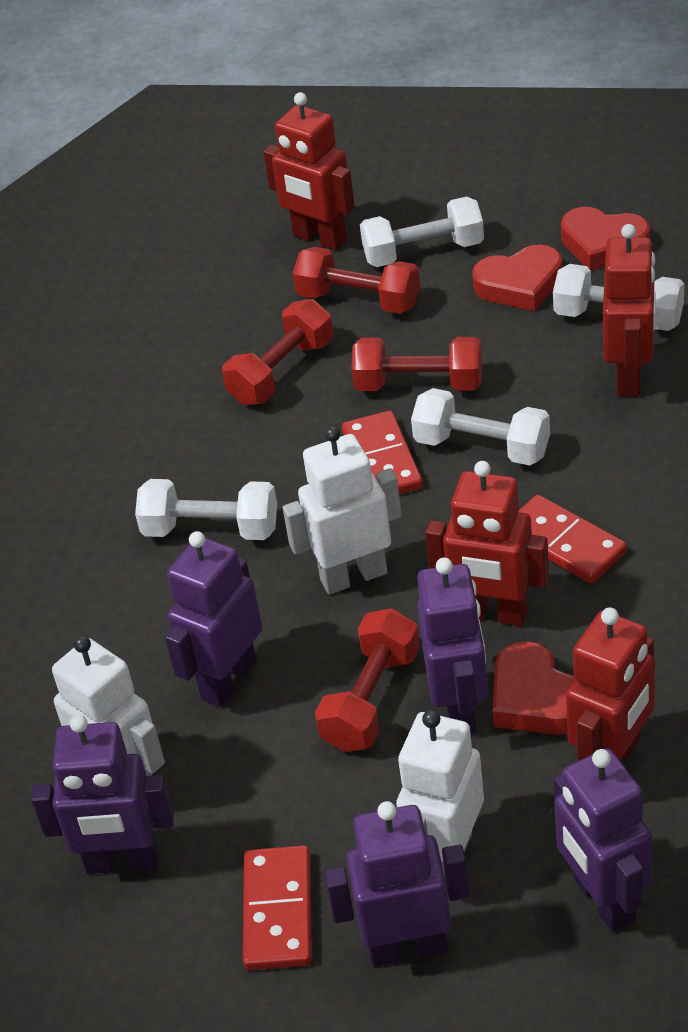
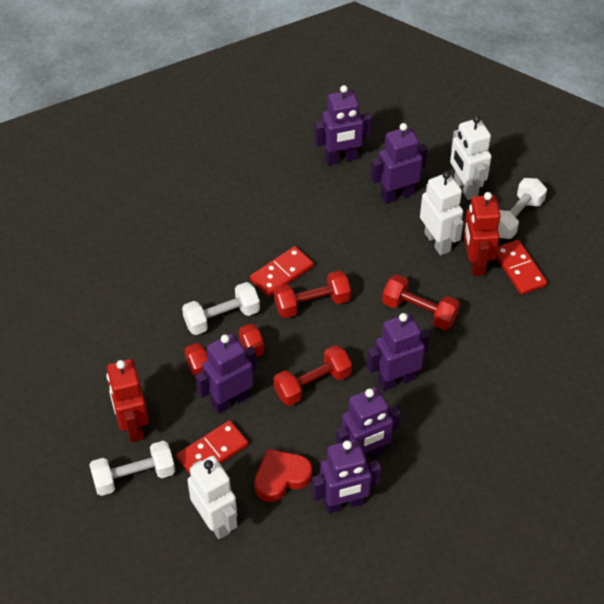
purple robot: 5 -> 6
red heart: 3 -> 1
red robot: 4 -> 2
white dumbbell: 4 -> 3

